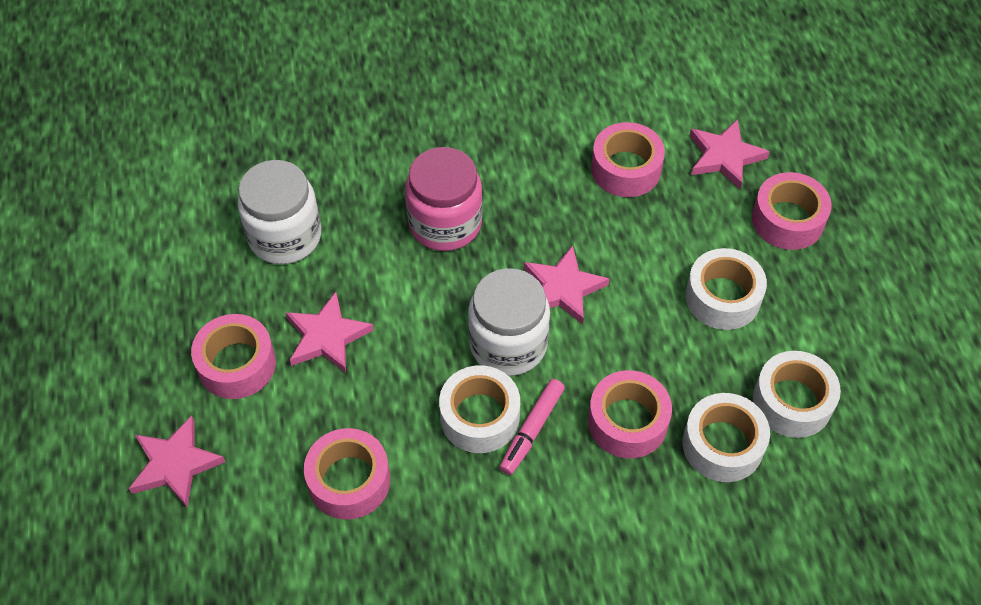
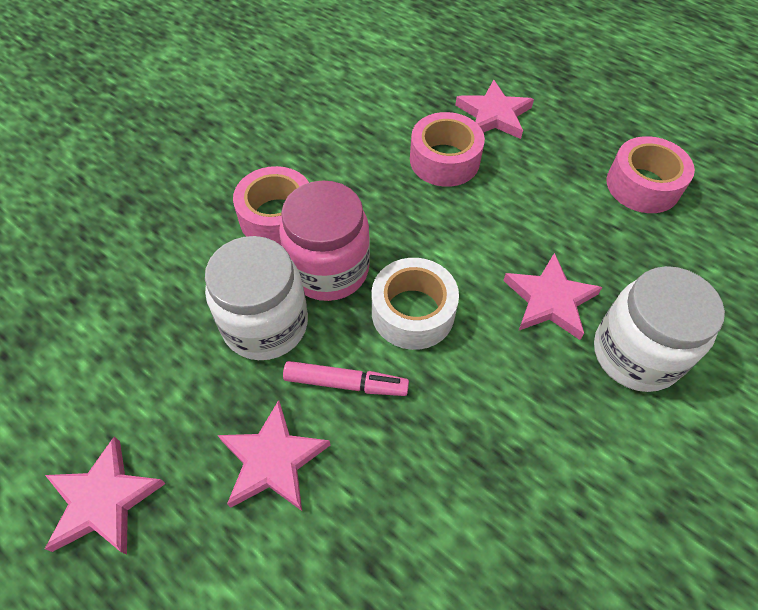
pink tape: 5 -> 3
white tape: 4 -> 1

